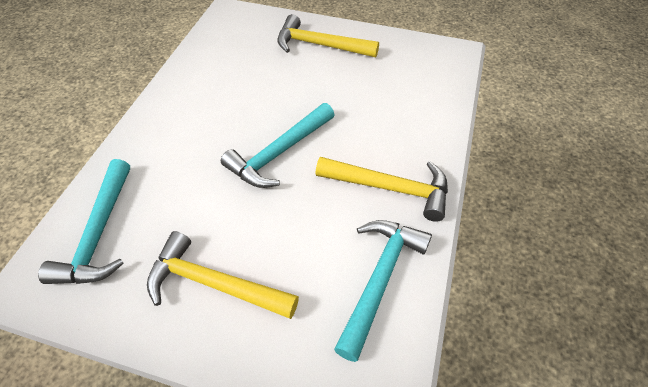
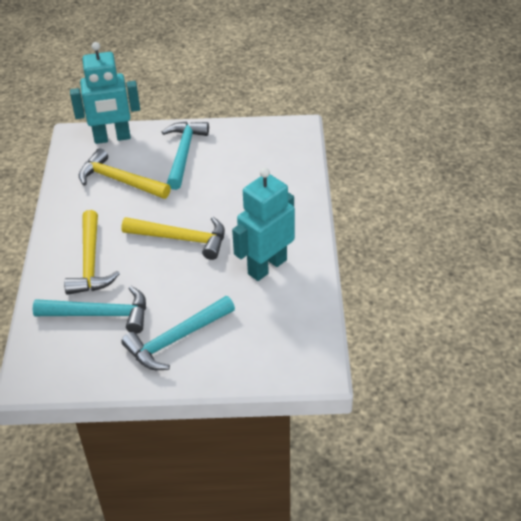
turquoise robot: 0 -> 2

